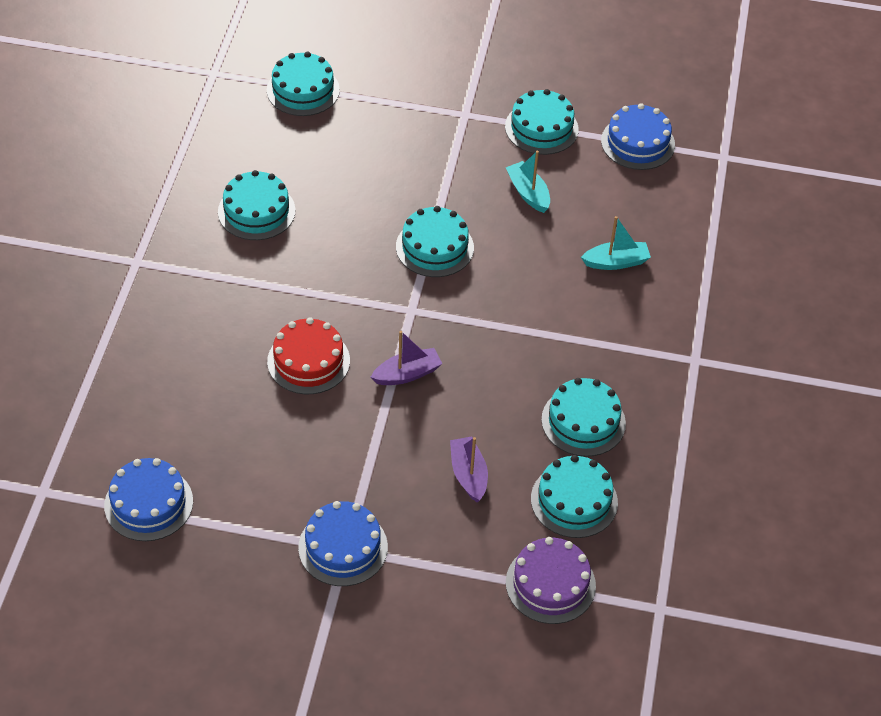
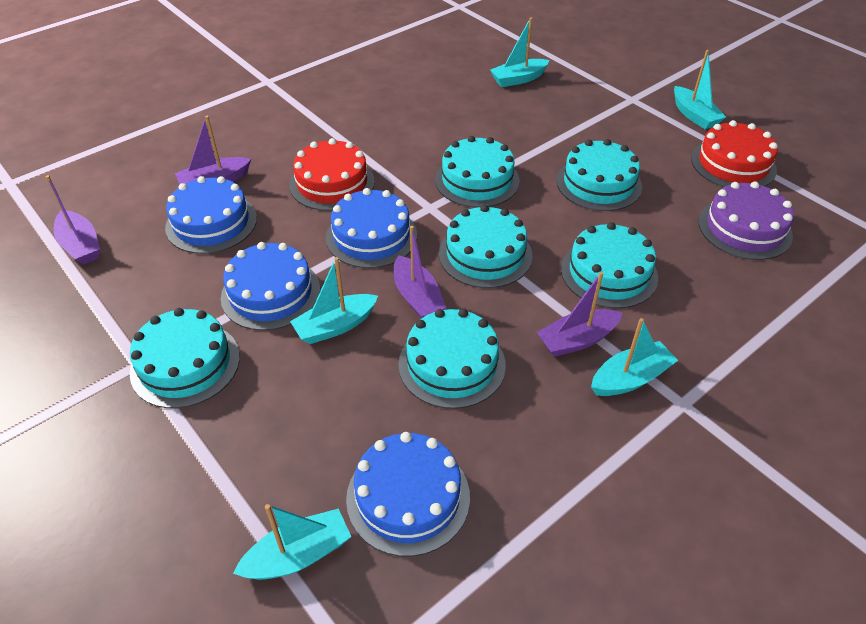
blue cake: 3 -> 4
purple boat: 2 -> 4
red cake: 1 -> 2
turquoise boat: 2 -> 5

